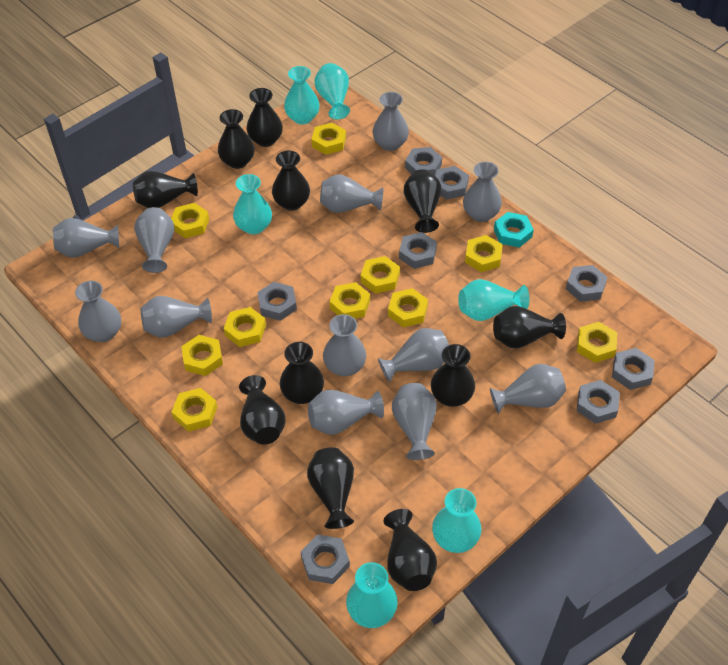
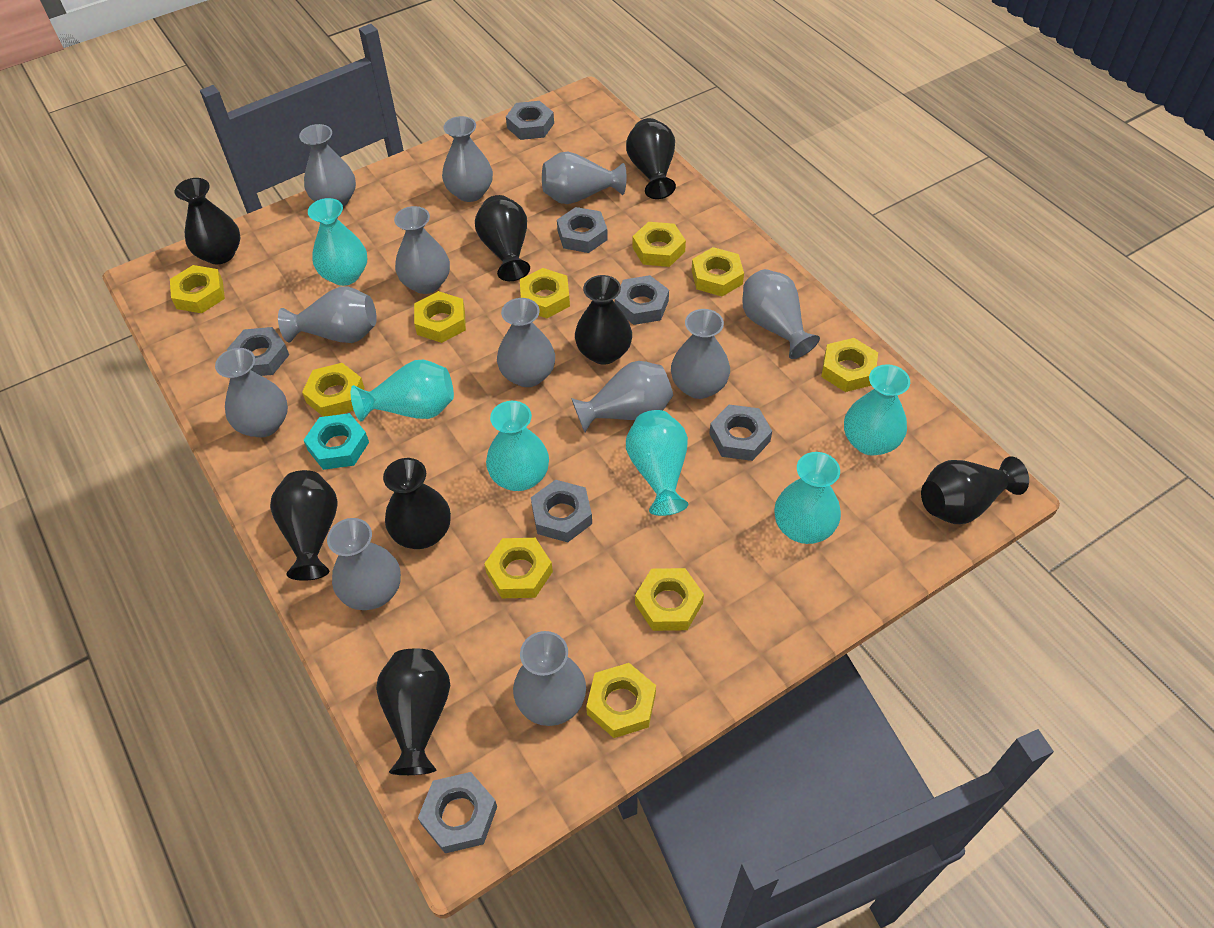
black vase: 11 -> 8
grey nut: 8 -> 7

